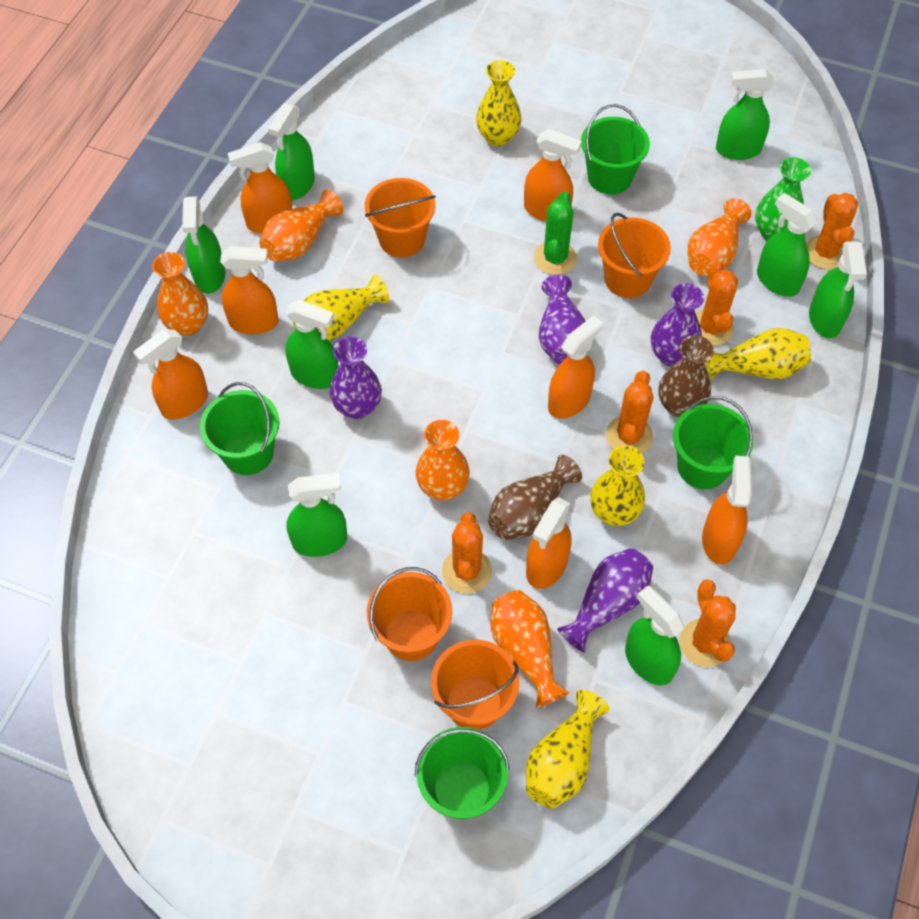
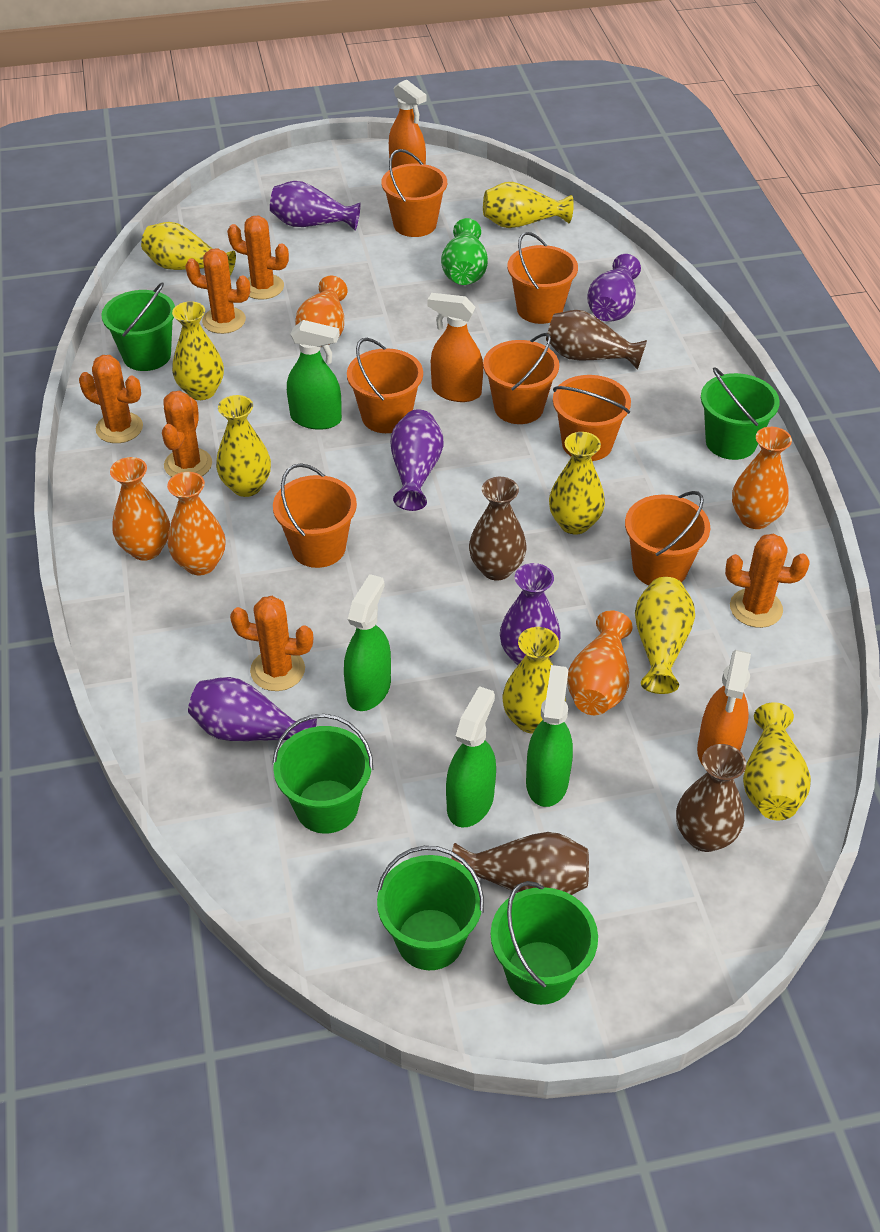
brown vase: 2 -> 4
green bucket: 4 -> 5
green cactus: 1 -> 0
green spray bottle: 8 -> 4
orange bucket: 4 -> 7
orange cactus: 5 -> 6
orange spray bottle: 7 -> 3
purple vase: 4 -> 5
yellow vase: 5 -> 8

